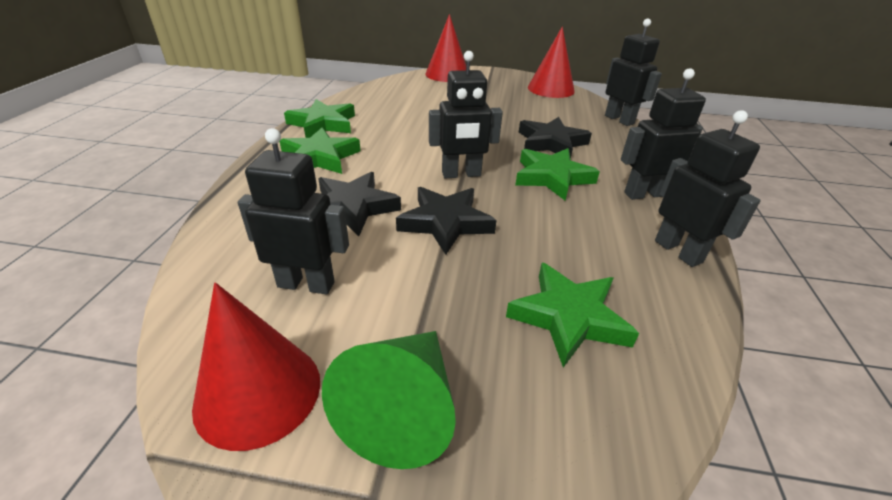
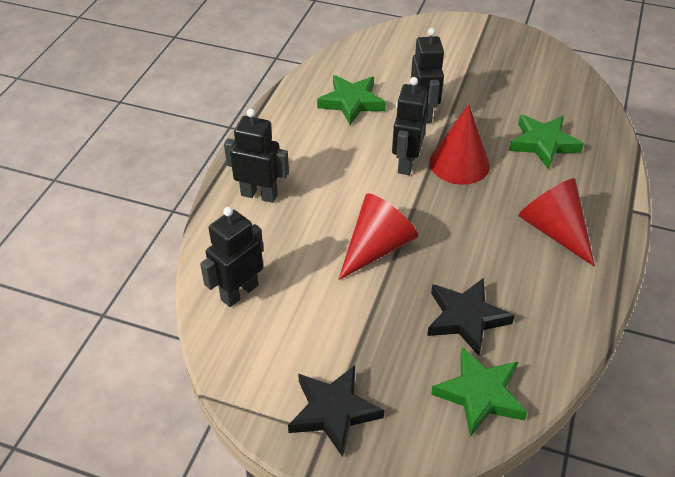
black robot: 5 -> 4
black star: 3 -> 2
green cone: 1 -> 0
green star: 4 -> 3

